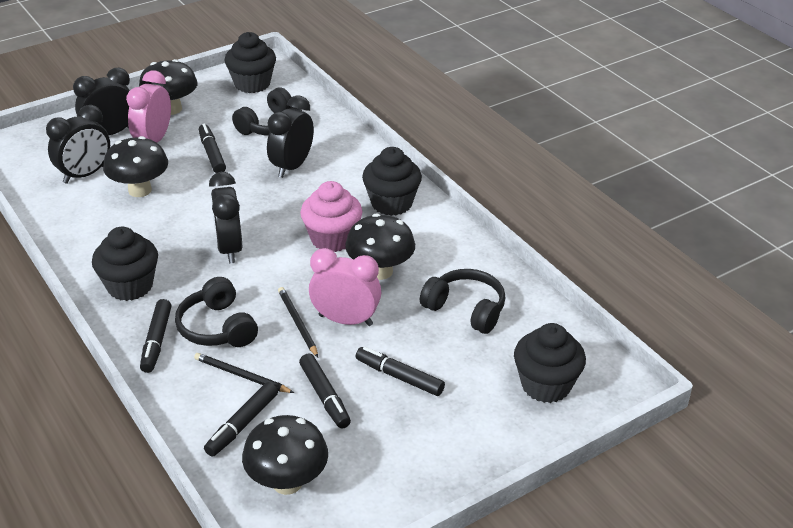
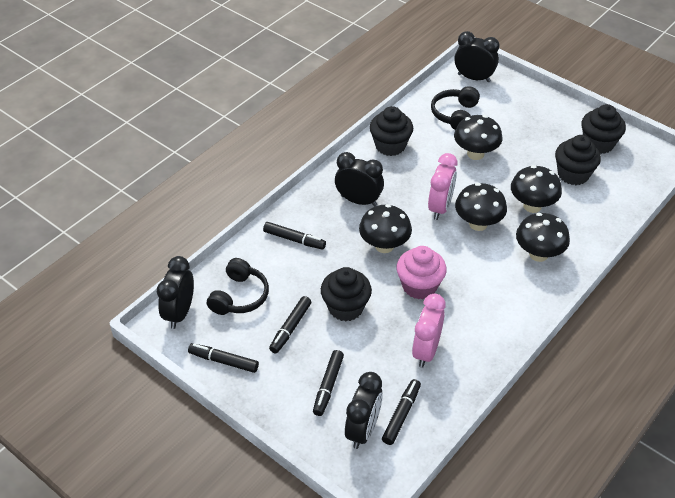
black headphones: 3 -> 2
black mushroom: 4 -> 5
black pencil: 2 -> 0

